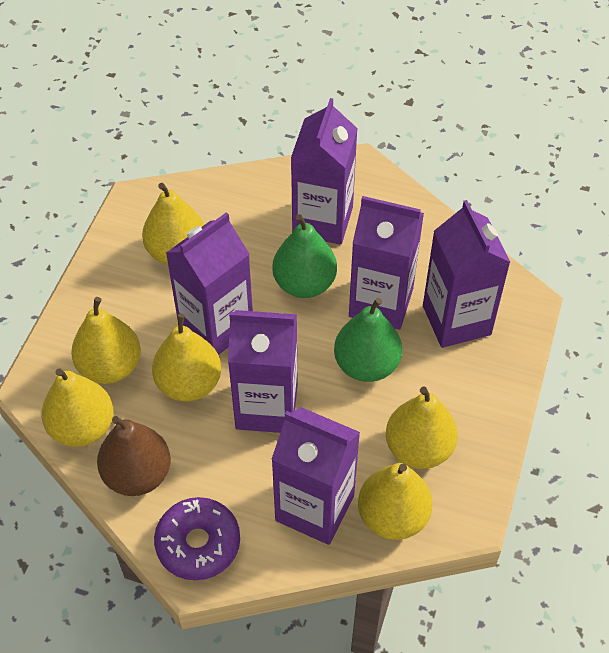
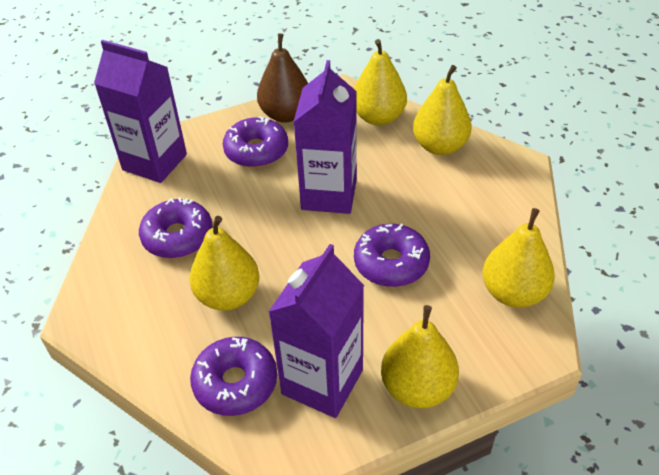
green pear: 2 -> 0
purple carton: 6 -> 3
purple donut: 1 -> 4
yellow pear: 6 -> 5

